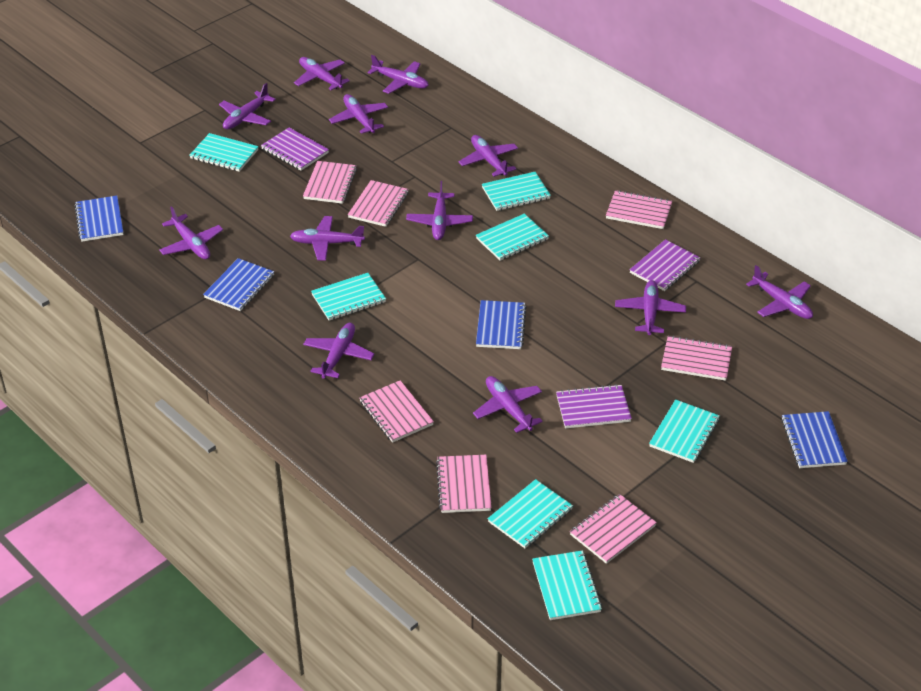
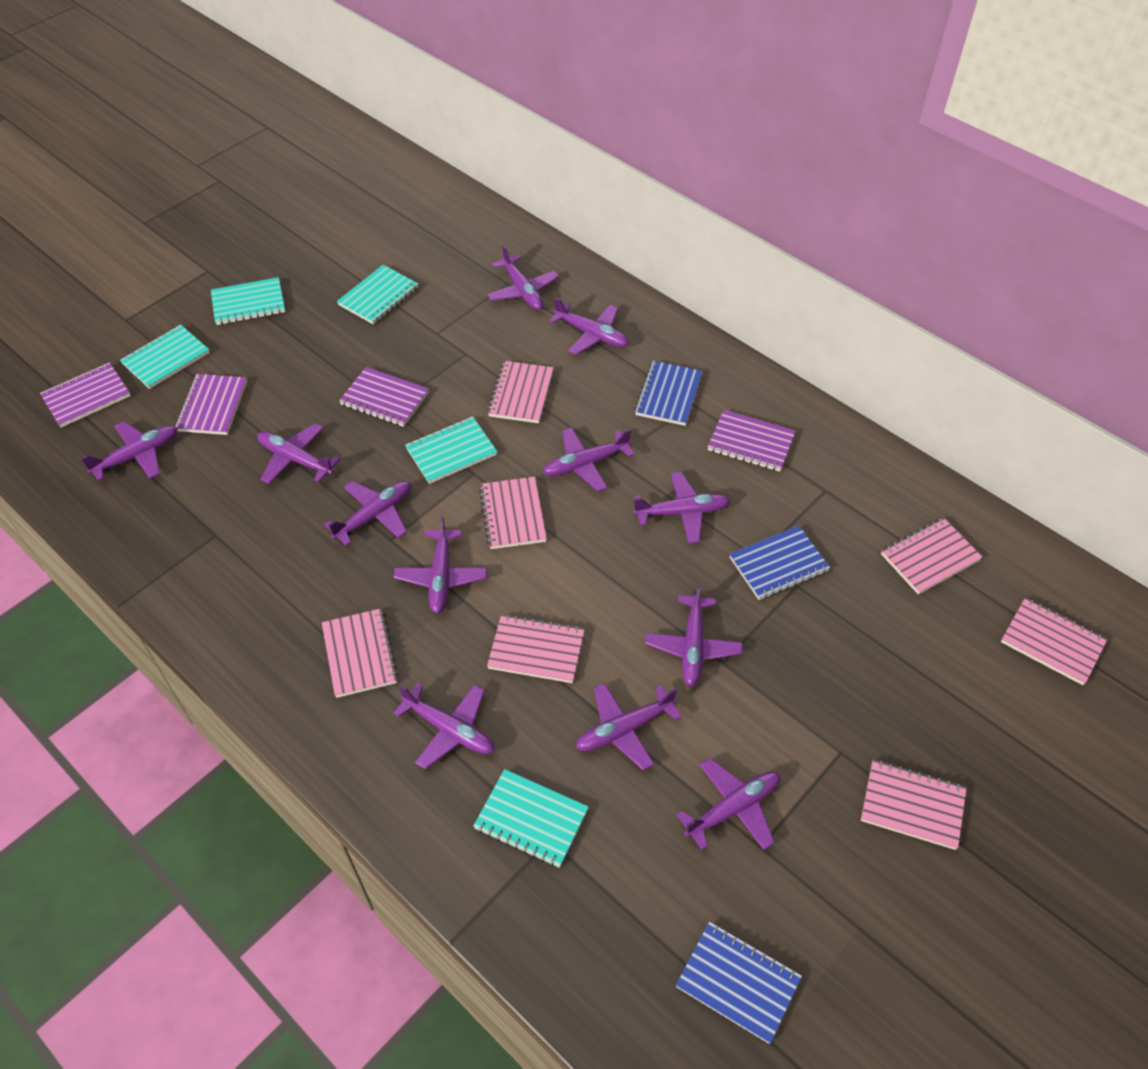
blue notebook: 4 -> 3
purple notebook: 3 -> 4
turquoise notebook: 7 -> 5

